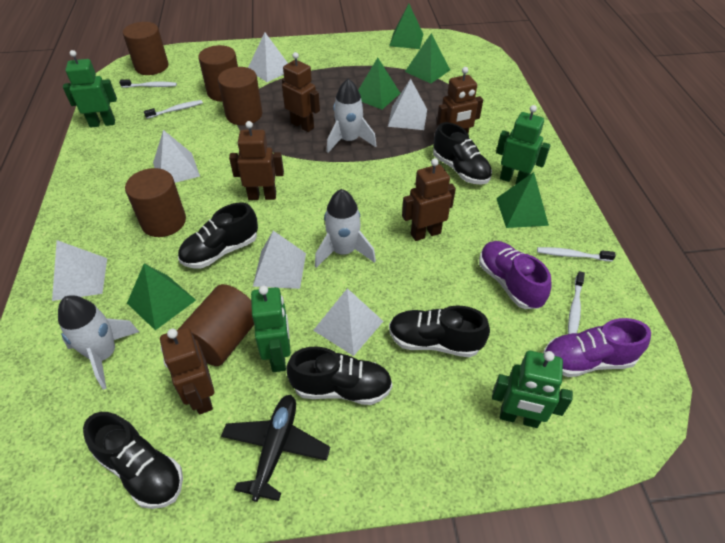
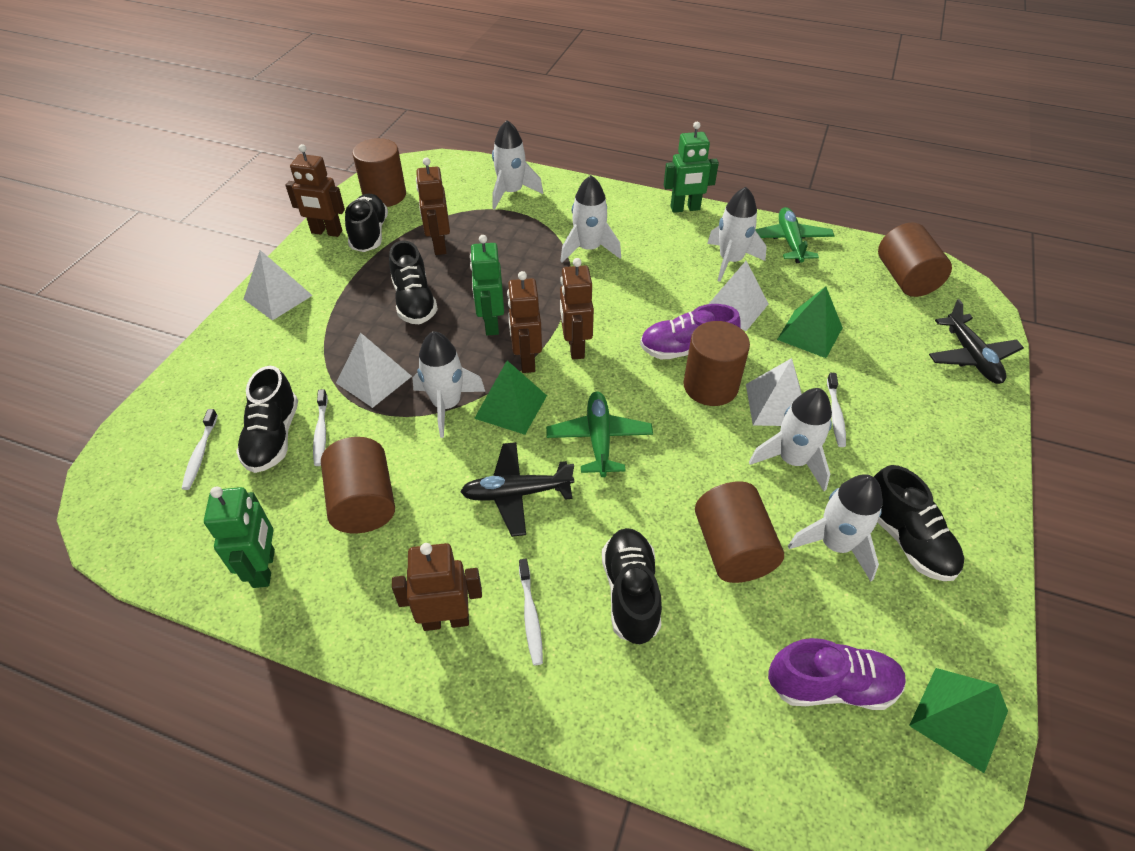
black plane: 1 -> 2
green plane: 0 -> 2
green pyramid: 5 -> 3
green robot: 4 -> 3
white pyramid: 6 -> 4
white rocket: 3 -> 6

